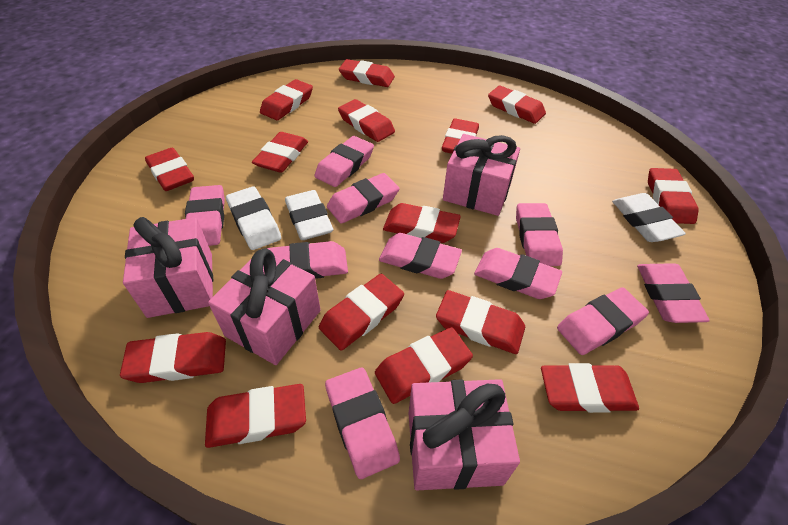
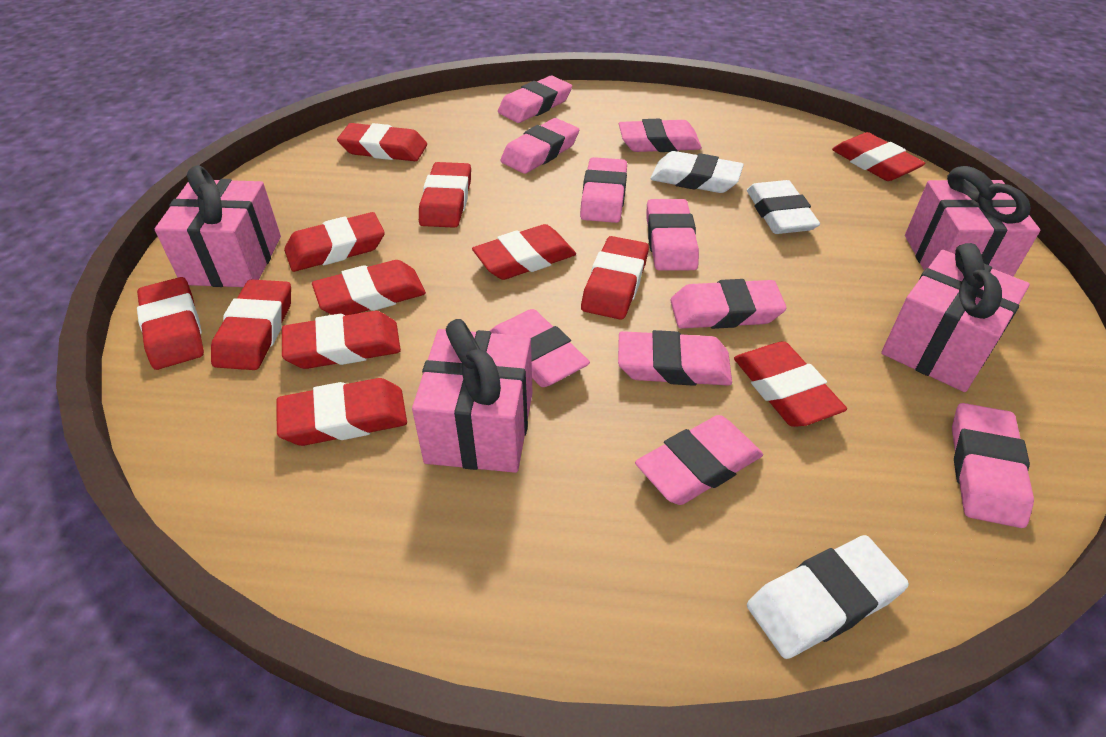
red eraser: 15 -> 12

